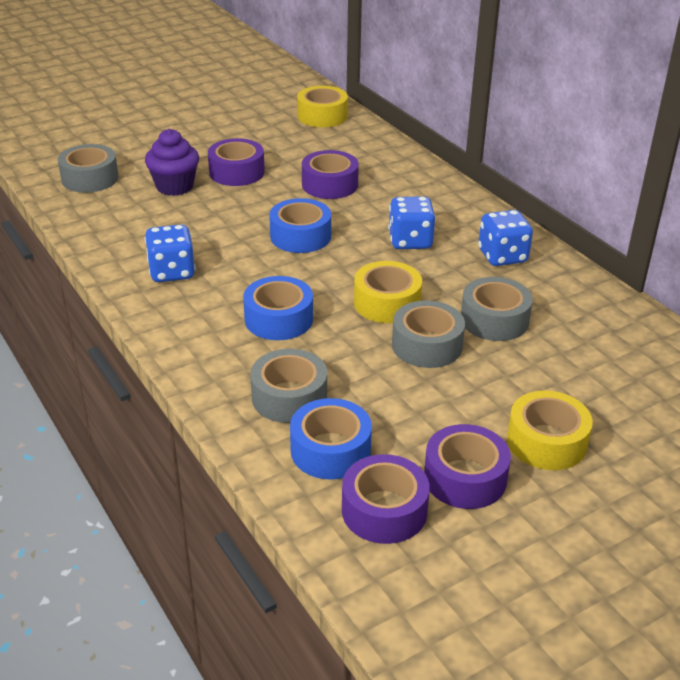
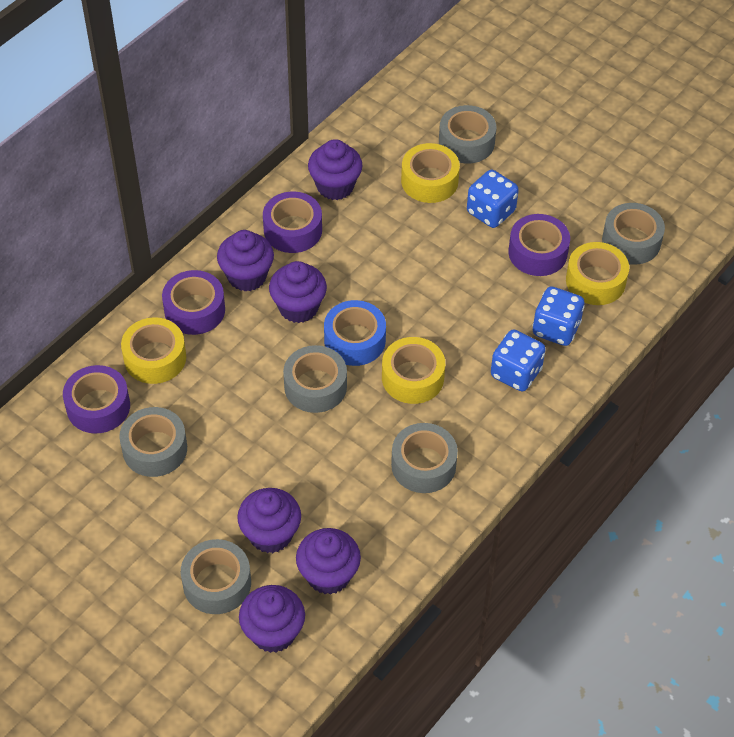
blue tape: 3 -> 1
grey tape: 4 -> 6
purple cupcake: 1 -> 6
yellow tape: 3 -> 4

